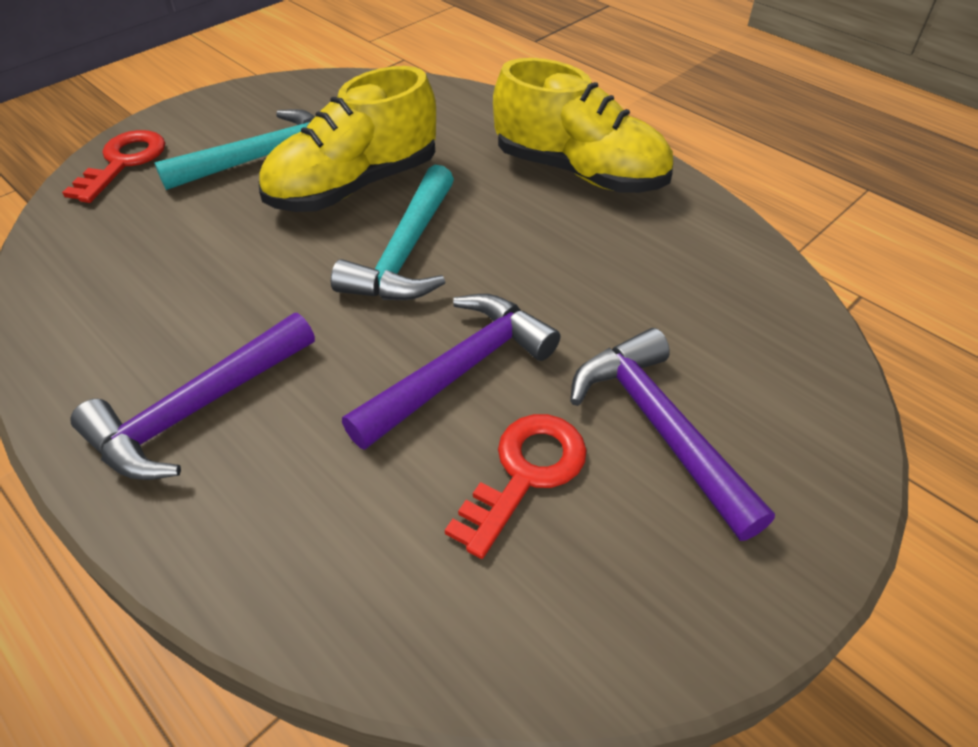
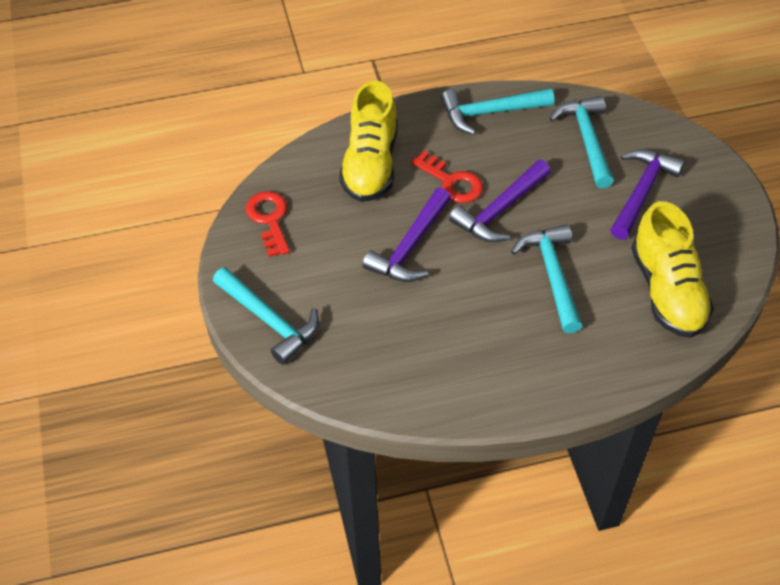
turquoise hammer: 2 -> 4

